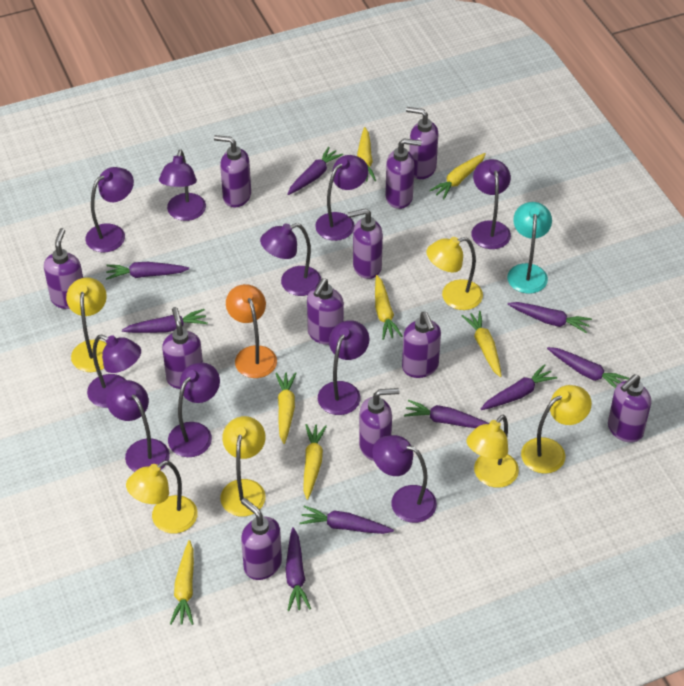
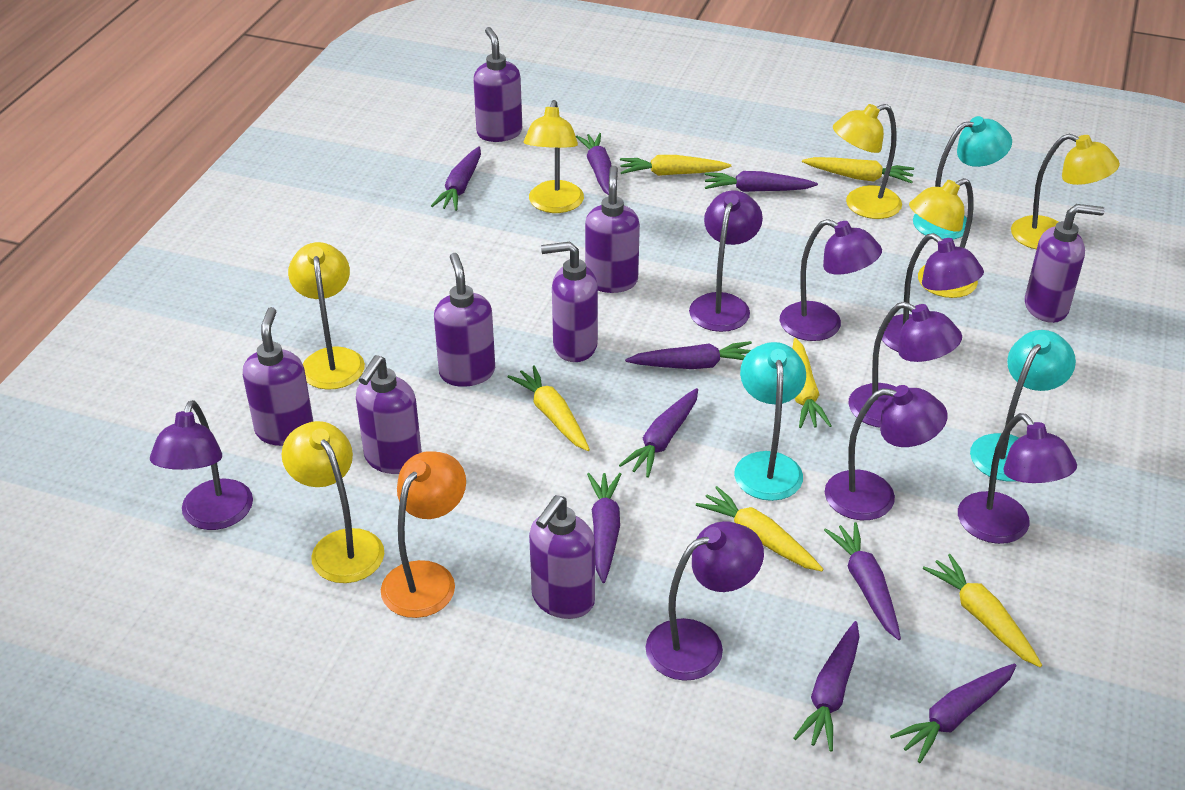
purple lamp: 10 -> 8
purple soap dispenser: 11 -> 8
turquoise lamp: 1 -> 3
yellow carrot: 7 -> 6

